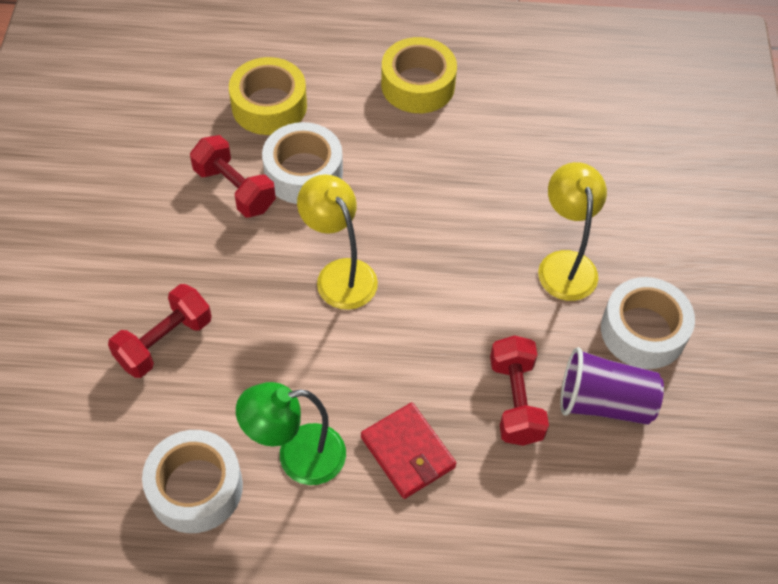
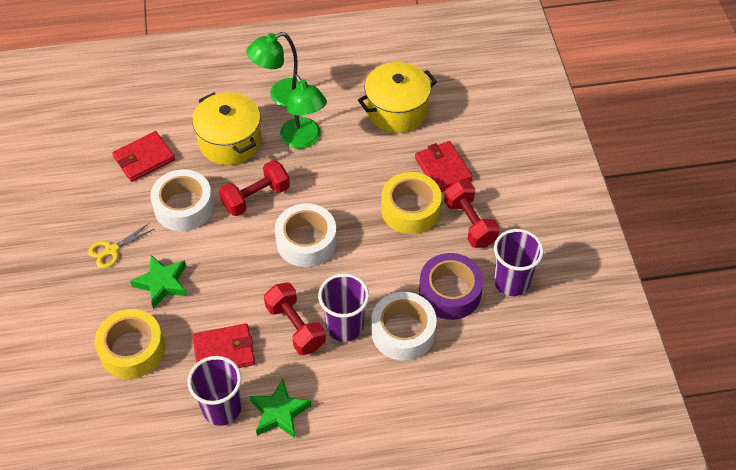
green lamp: 1 -> 2
green star: 0 -> 2
purple cup: 1 -> 3
purple tape: 0 -> 1
red wallet: 1 -> 3
yellow lamp: 2 -> 0
yellow pot: 0 -> 2
yellow scissors: 0 -> 1

